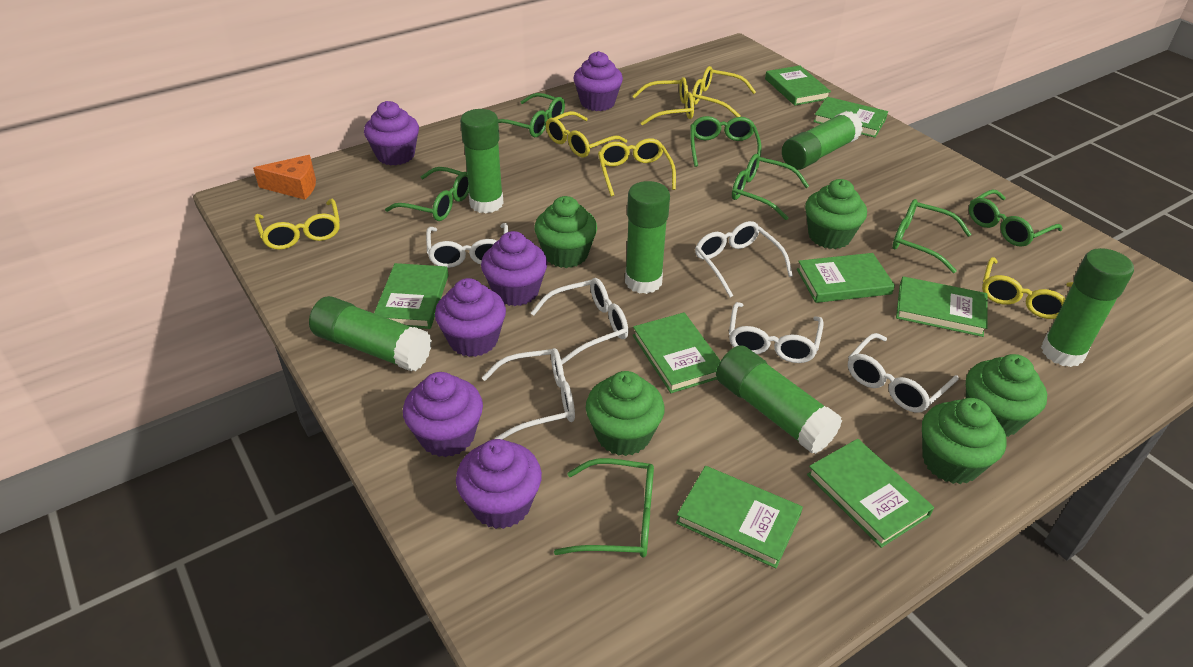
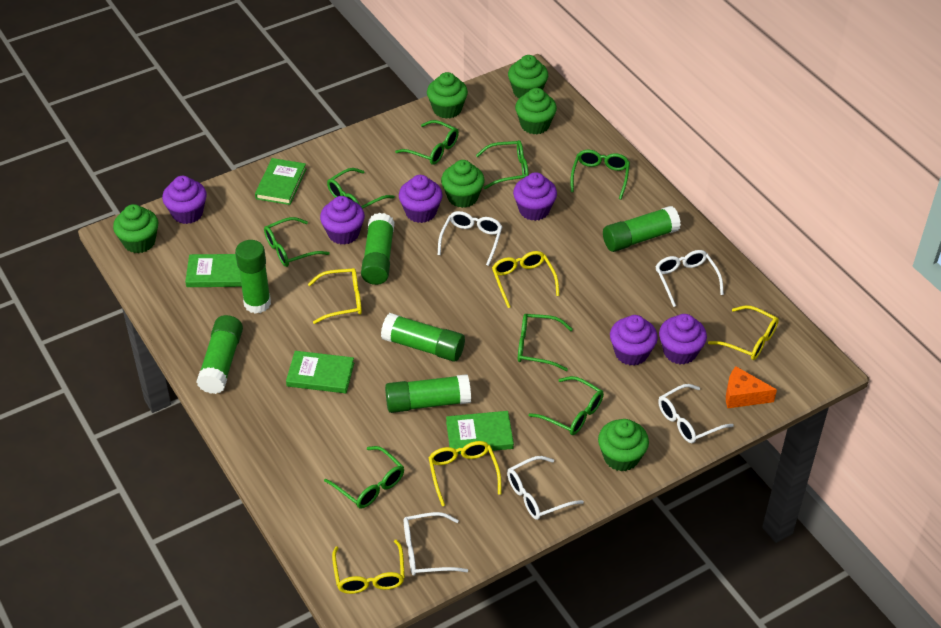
green book: 8 -> 4
green cupcake: 5 -> 6
green glasses: 7 -> 8
white glasses: 6 -> 5
yellow glasses: 6 -> 5

